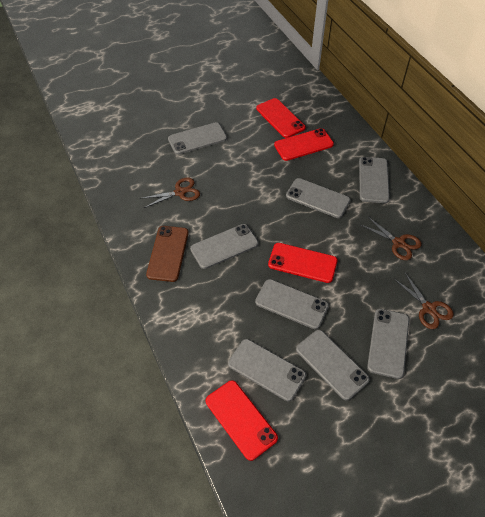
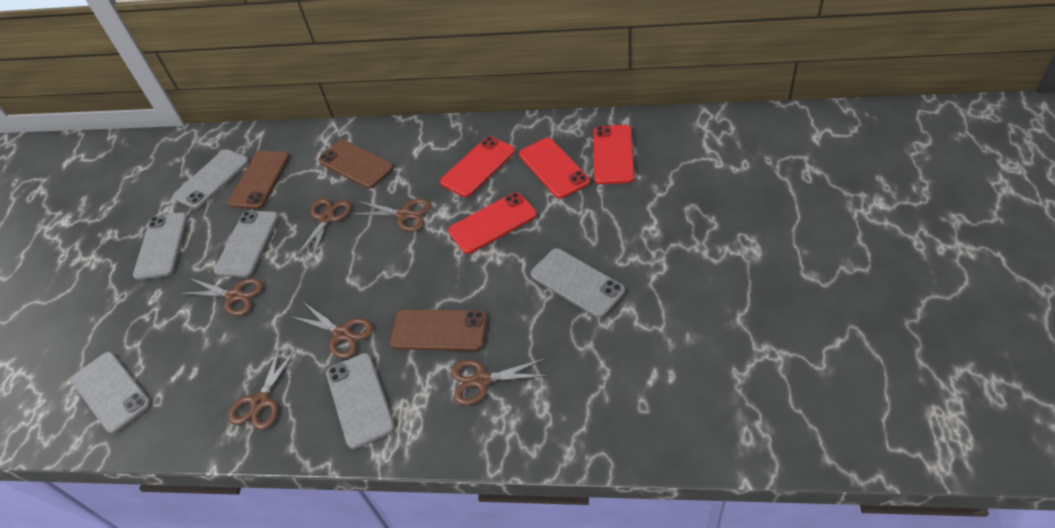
brown phone: 1 -> 3
brown scissors: 3 -> 6
grey phone: 8 -> 6

